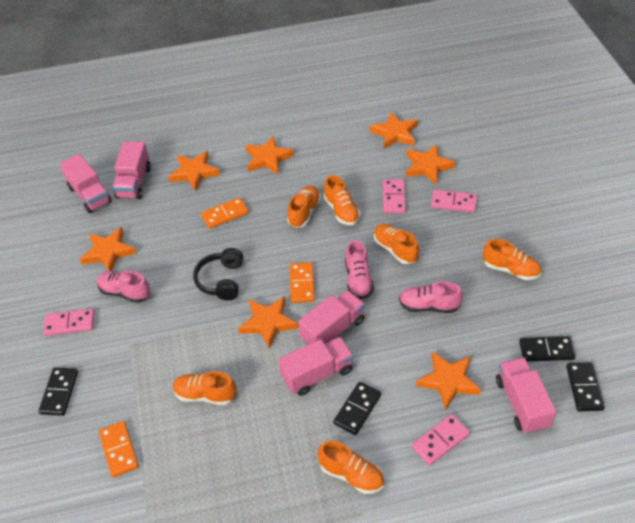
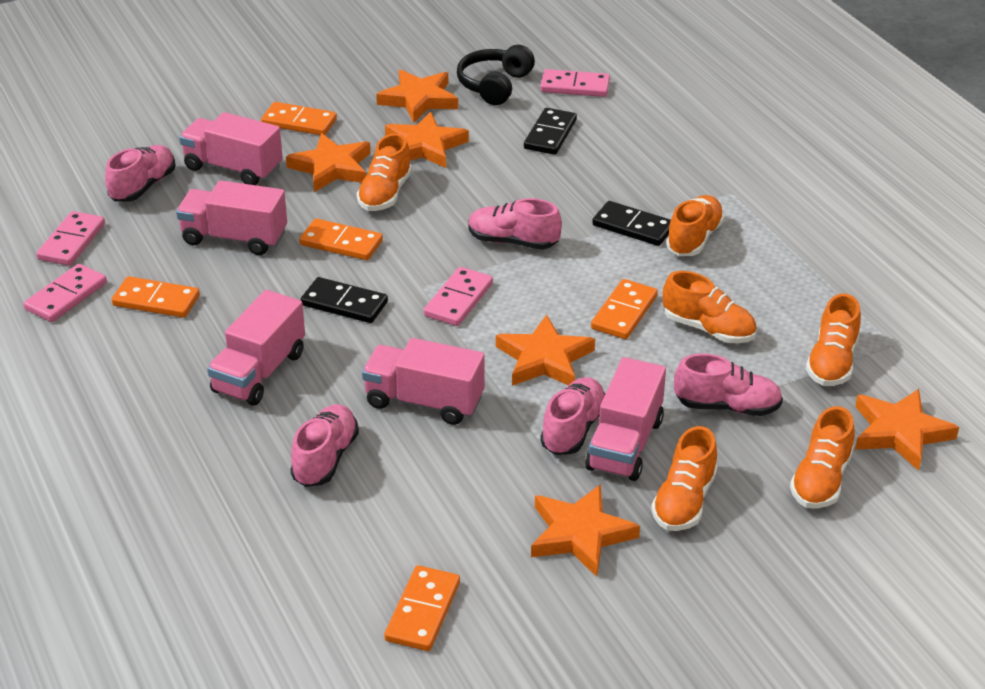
black domino: 4 -> 3
orange domino: 3 -> 5
orange star: 7 -> 6
pink shoe: 3 -> 5

